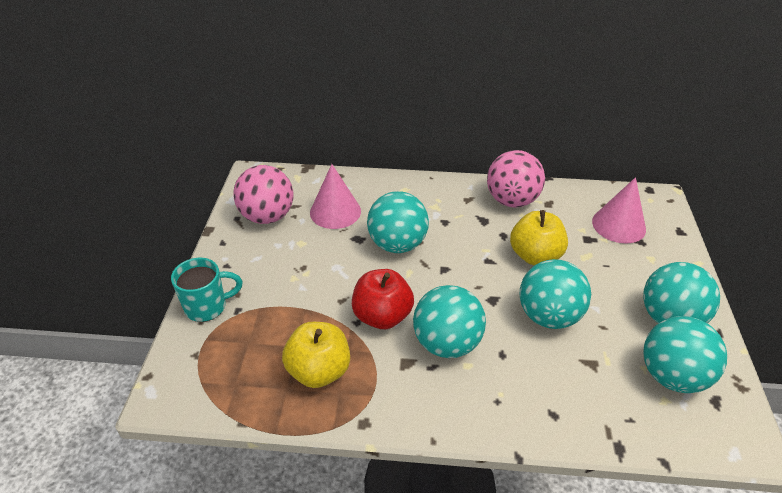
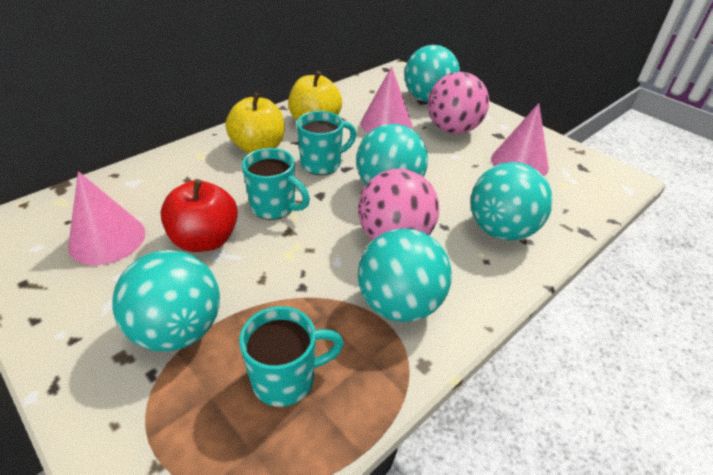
pink cone: 2 -> 3
turquoise mug: 1 -> 3

